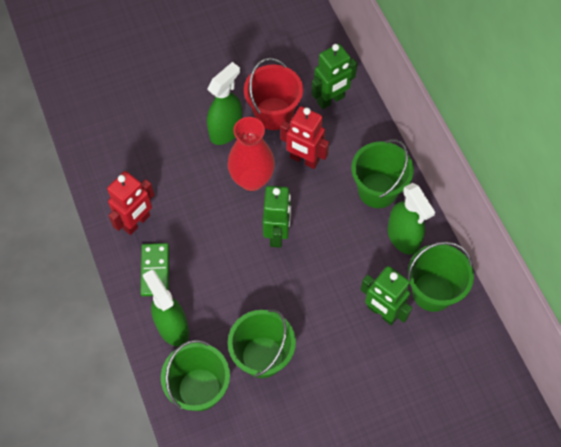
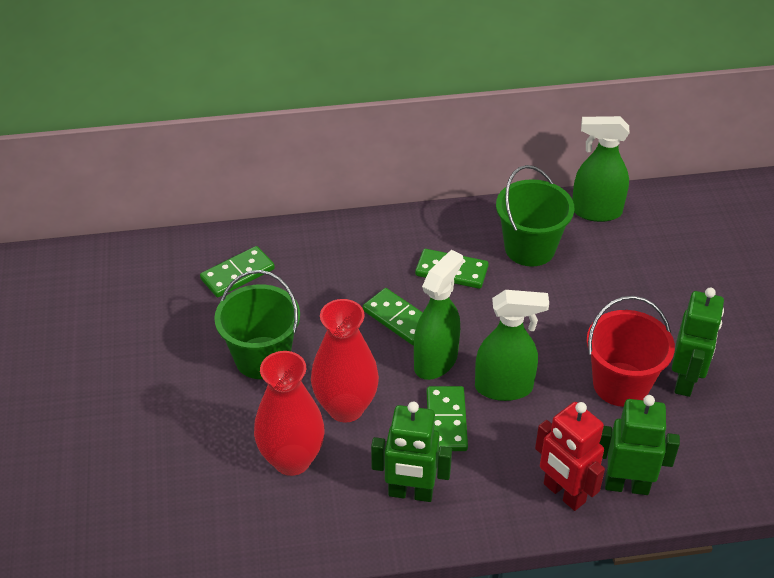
green bucket: 4 -> 2
green domino: 1 -> 4
red robot: 2 -> 1
red vase: 1 -> 2

